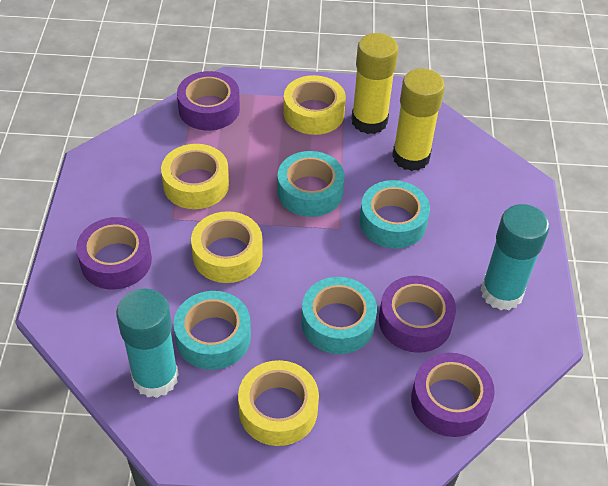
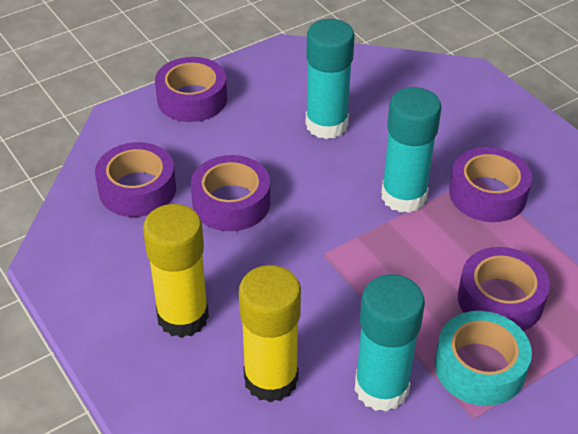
purple tape: 4 -> 5
turquoise glue stick: 2 -> 3
turquoise tape: 4 -> 1
yellow tape: 4 -> 0

